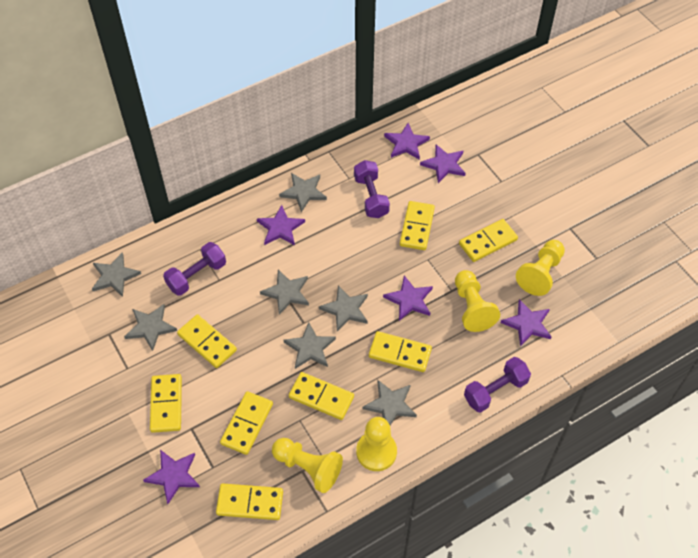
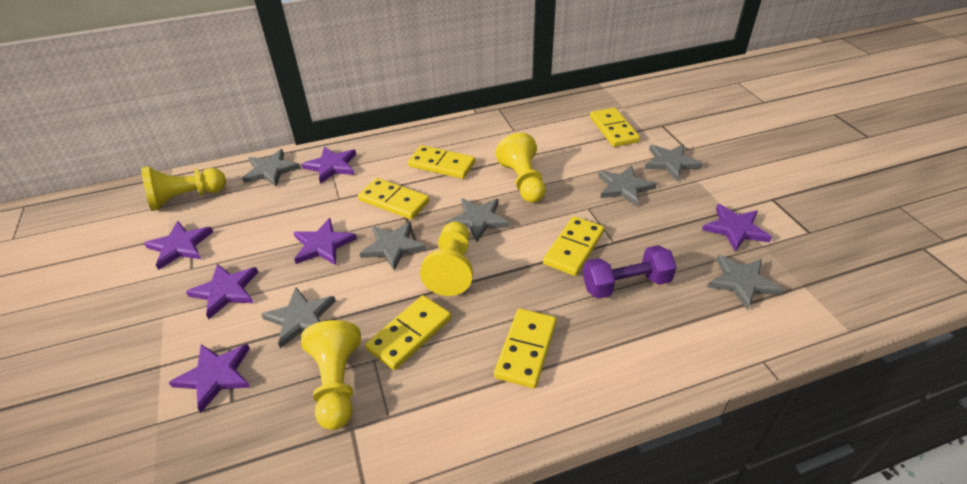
purple dumbbell: 3 -> 1
yellow domino: 8 -> 6

